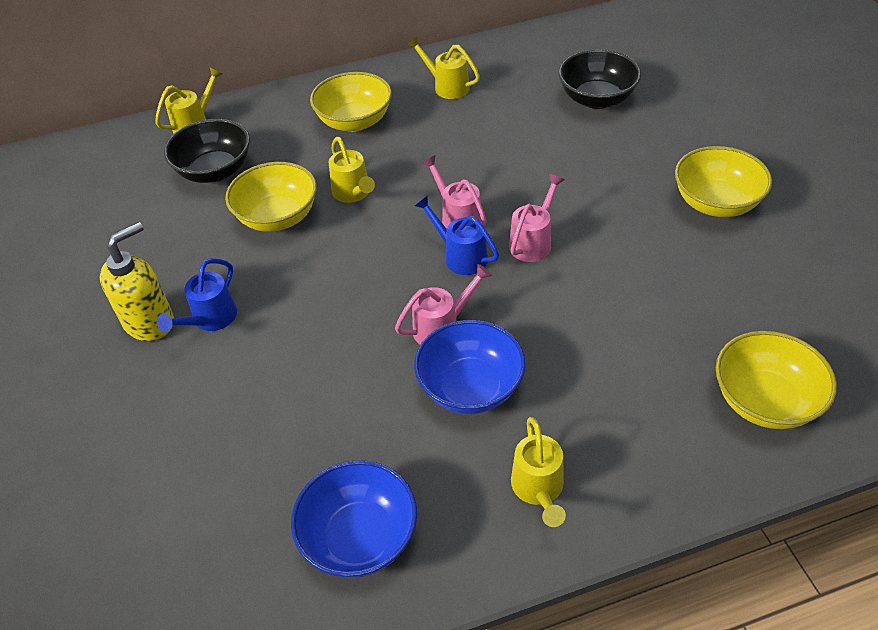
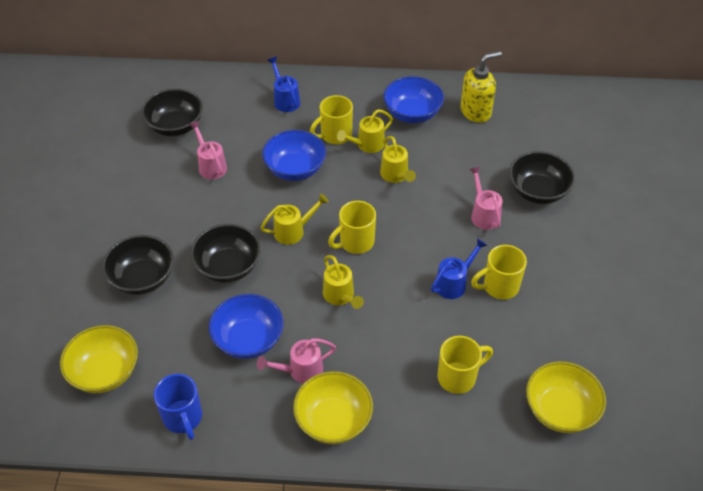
black bowl: 2 -> 4
blue bowl: 2 -> 3
blue mug: 0 -> 1
yellow bowl: 4 -> 3
yellow mug: 0 -> 4

